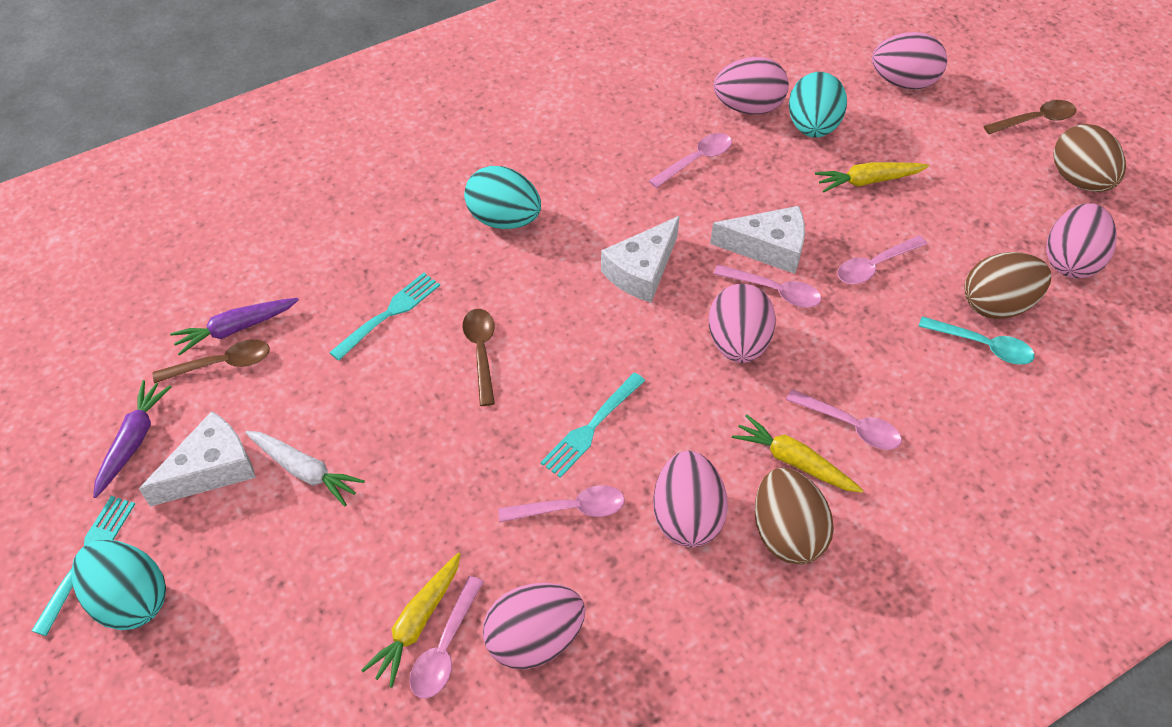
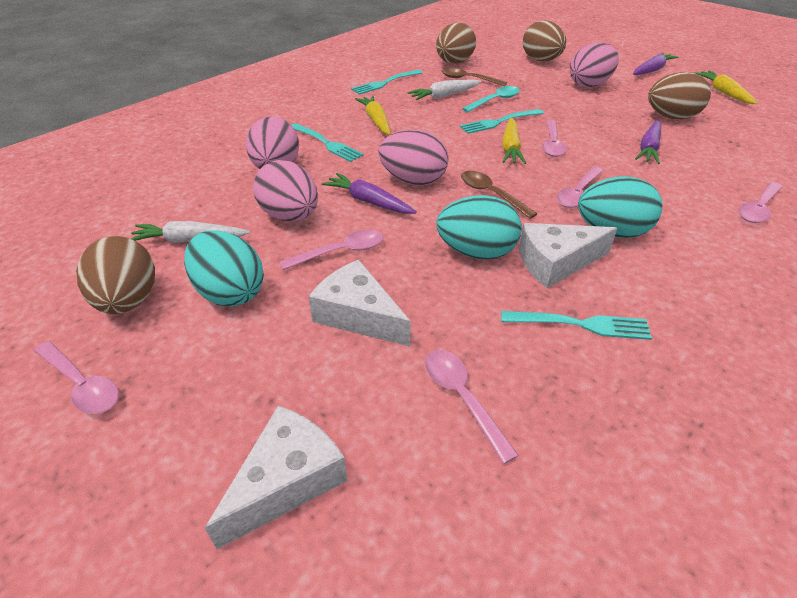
brown egg: 3 -> 4
brown spoon: 3 -> 2
pink egg: 6 -> 4
purple carrot: 2 -> 3
turquoise fork: 3 -> 4
white carrot: 1 -> 2

